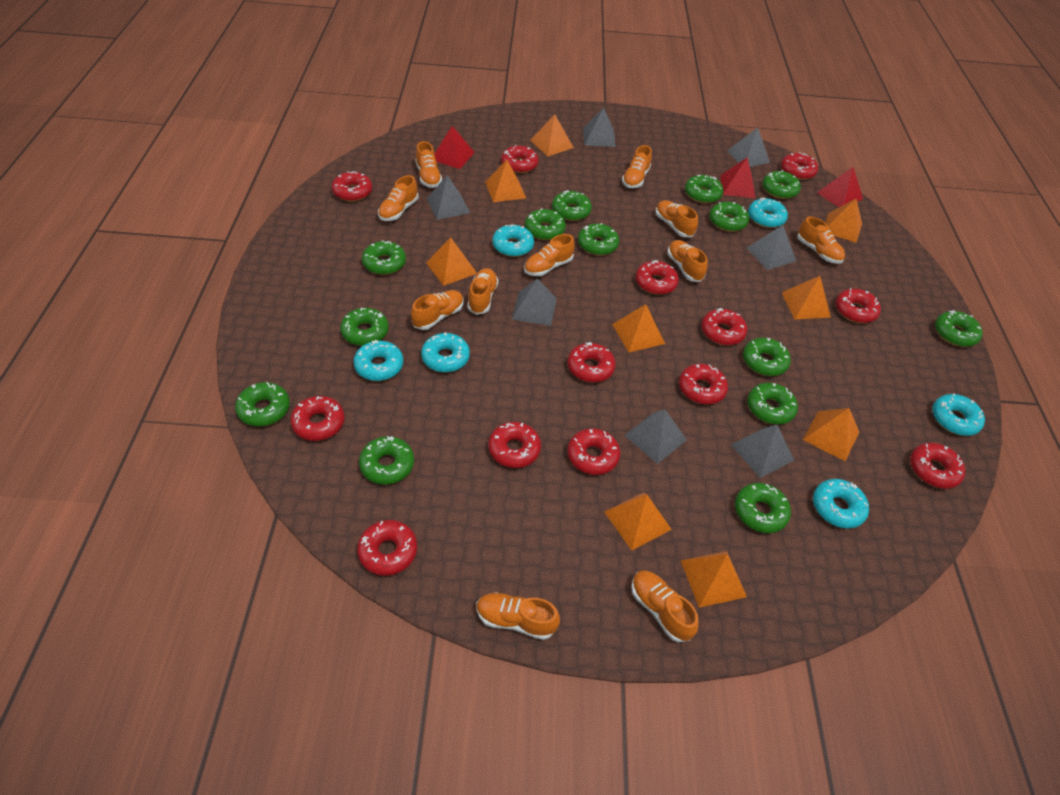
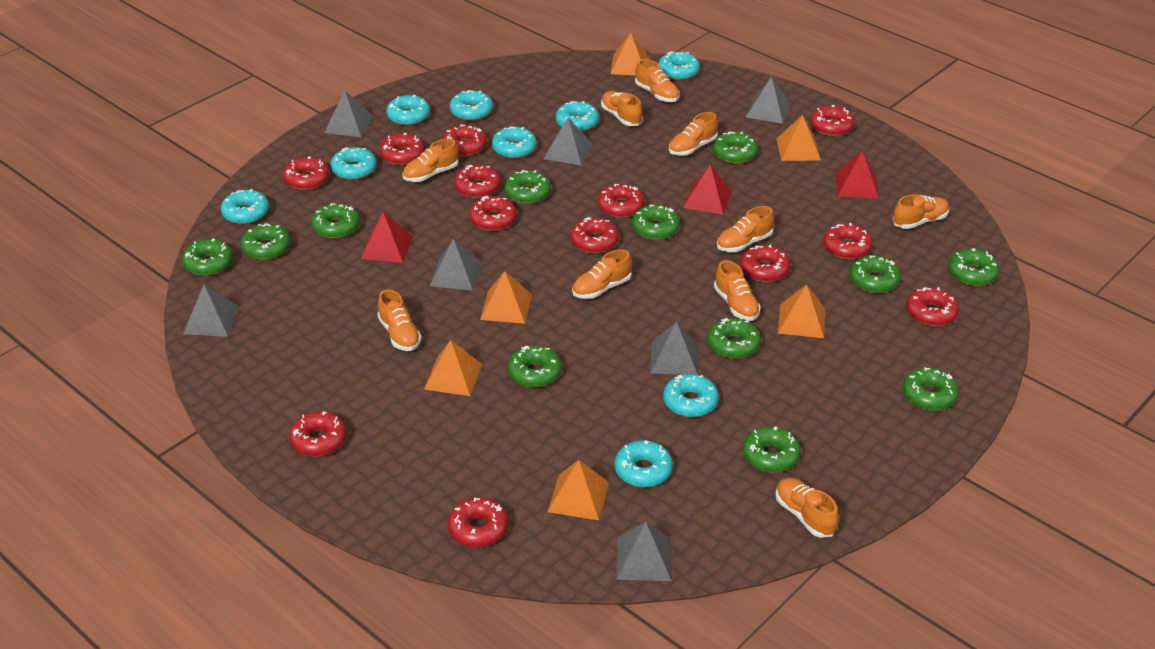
green donut: 14 -> 12
orange pyramid: 9 -> 6
orange shoe: 11 -> 10
turquoise donut: 6 -> 9

